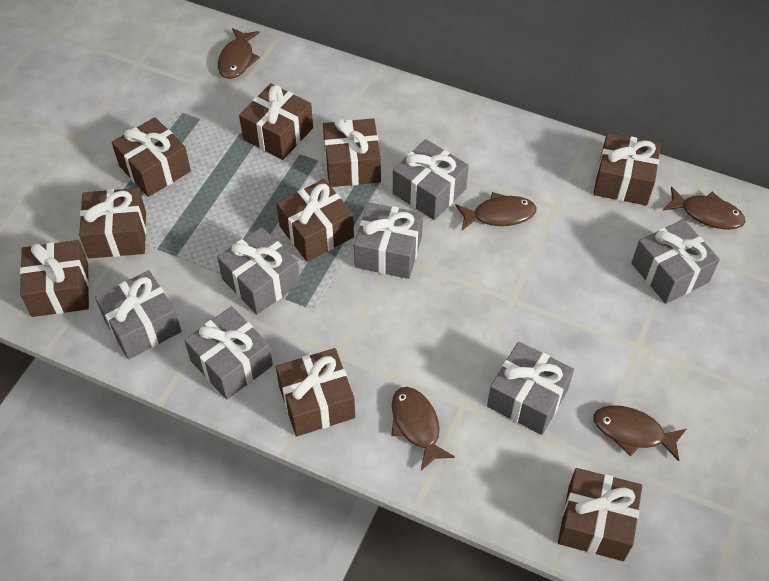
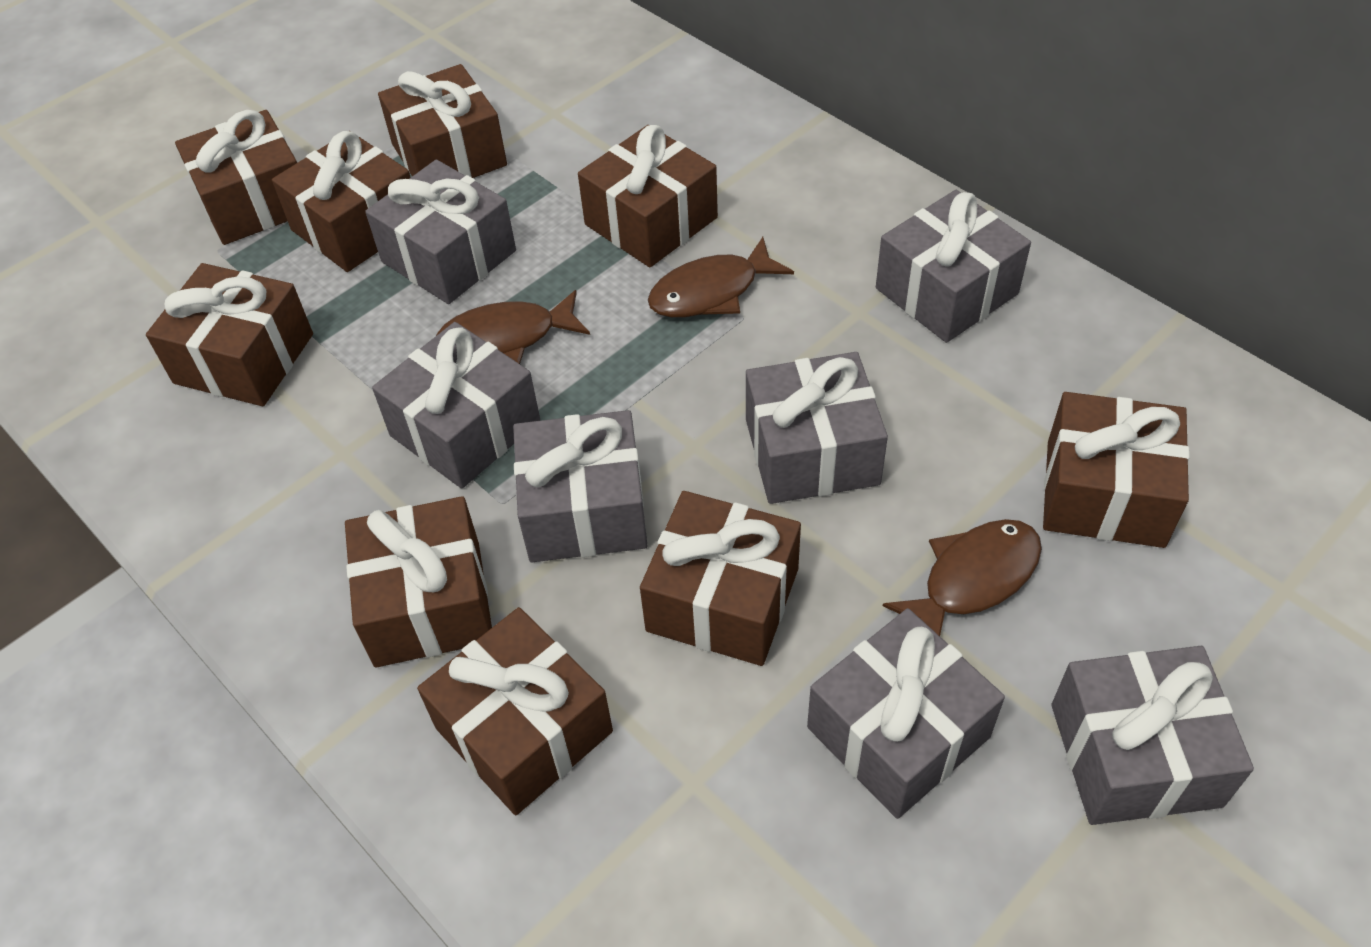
brown fish: 5 -> 3

